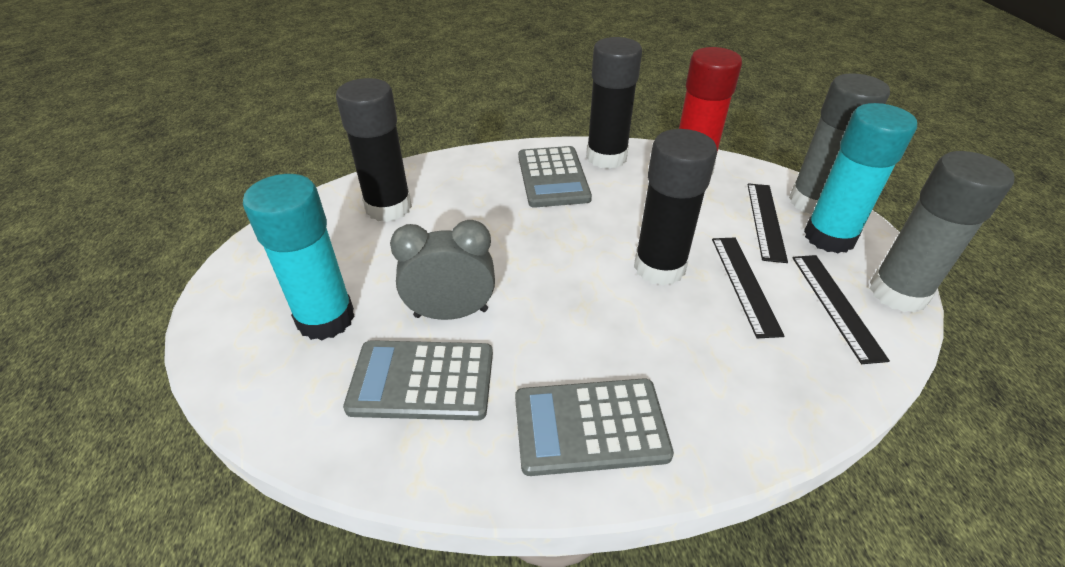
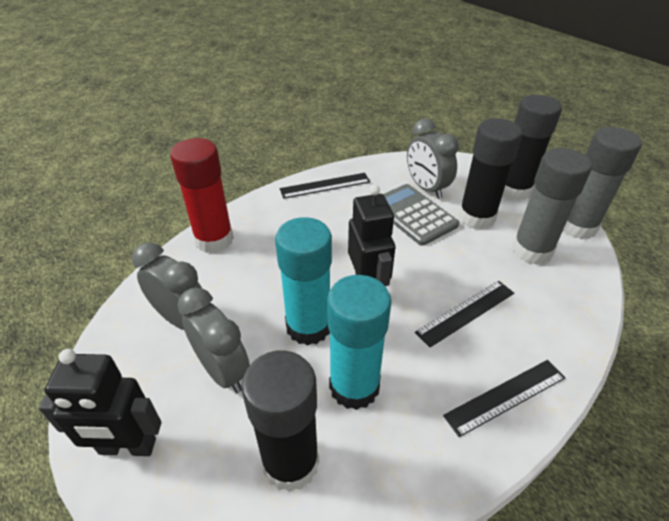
black robot: 0 -> 2
grey calculator: 3 -> 1
grey clock: 1 -> 3

